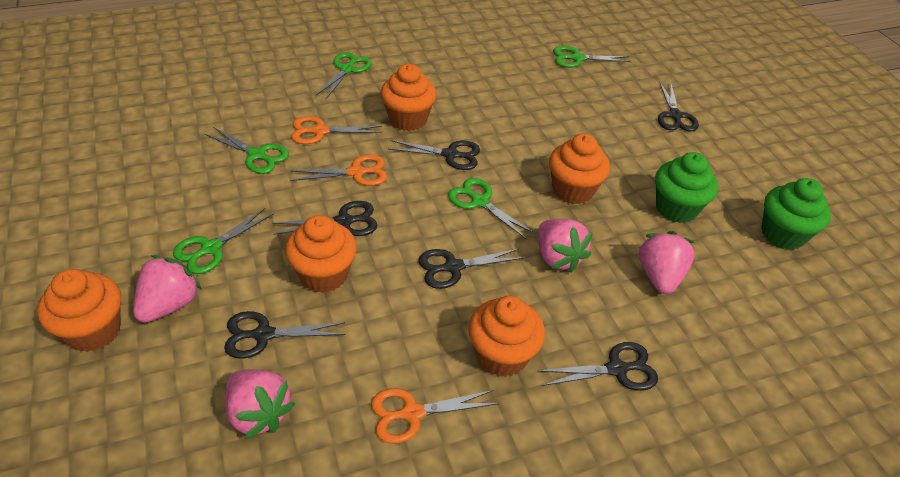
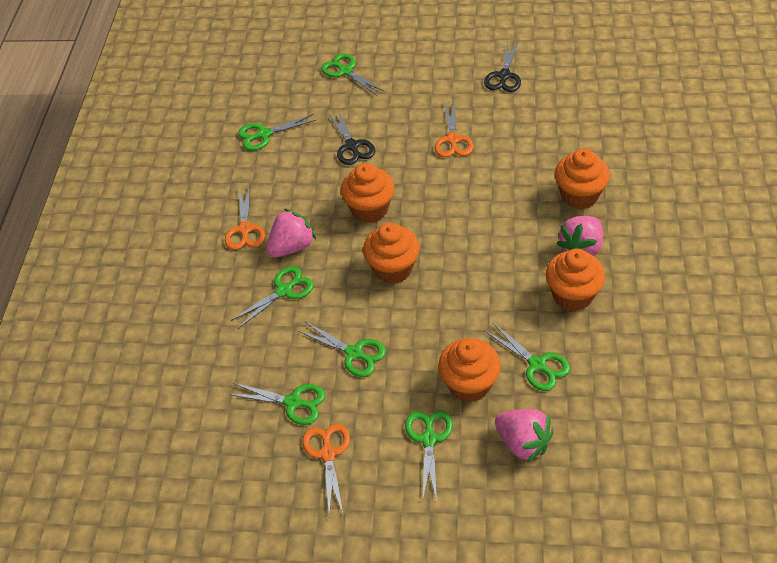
black scissors: 6 -> 2
green cupcake: 2 -> 0
green scissors: 5 -> 7
pink strawberry: 4 -> 3

